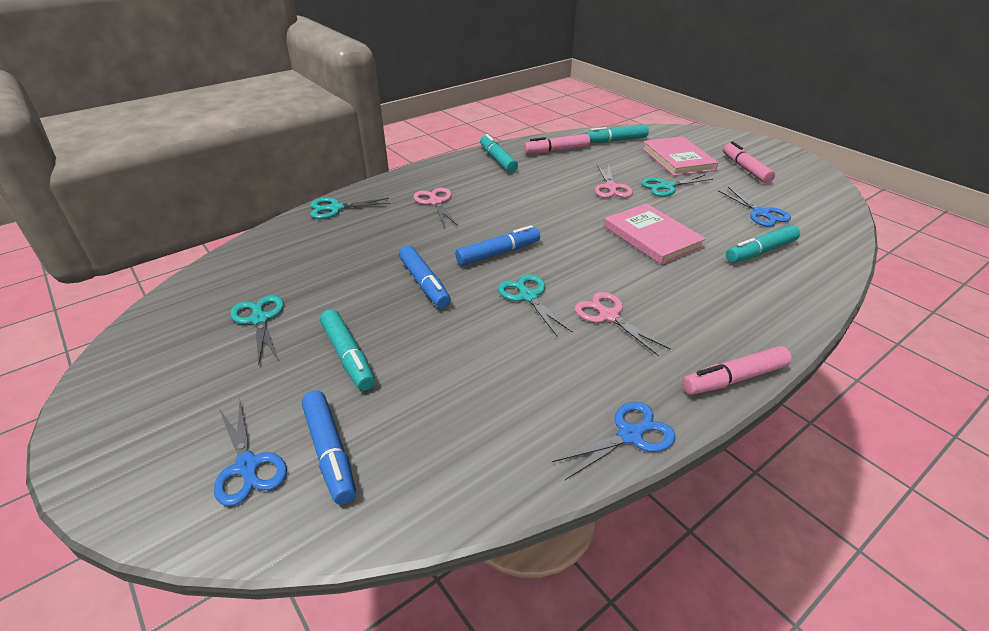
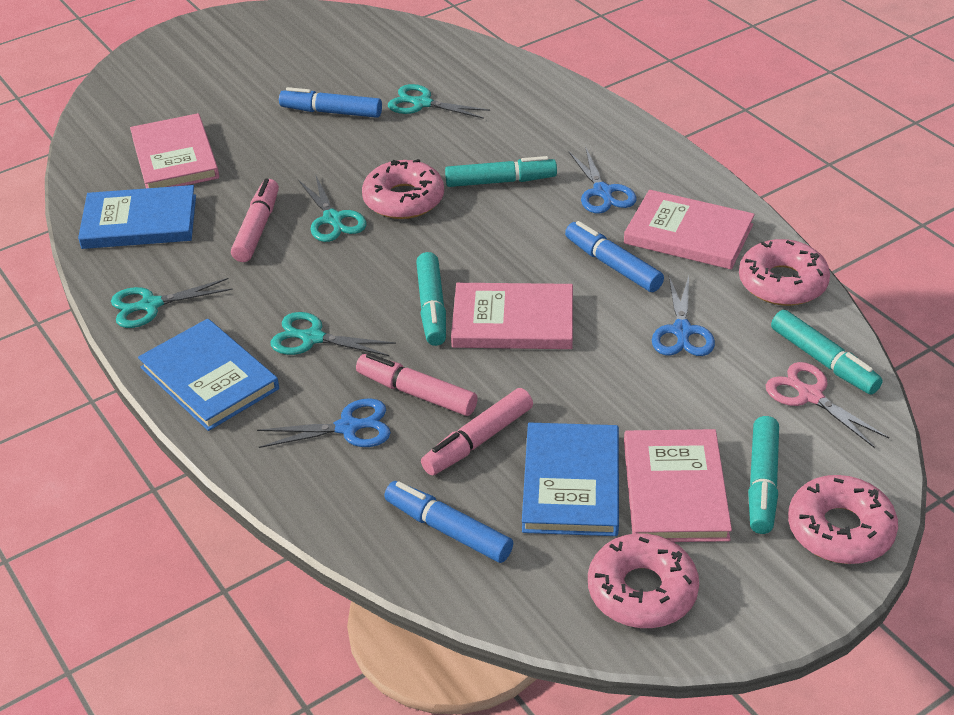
blue book: 0 -> 3
pink book: 2 -> 4
pink donut: 0 -> 4
pink scissors: 3 -> 1

